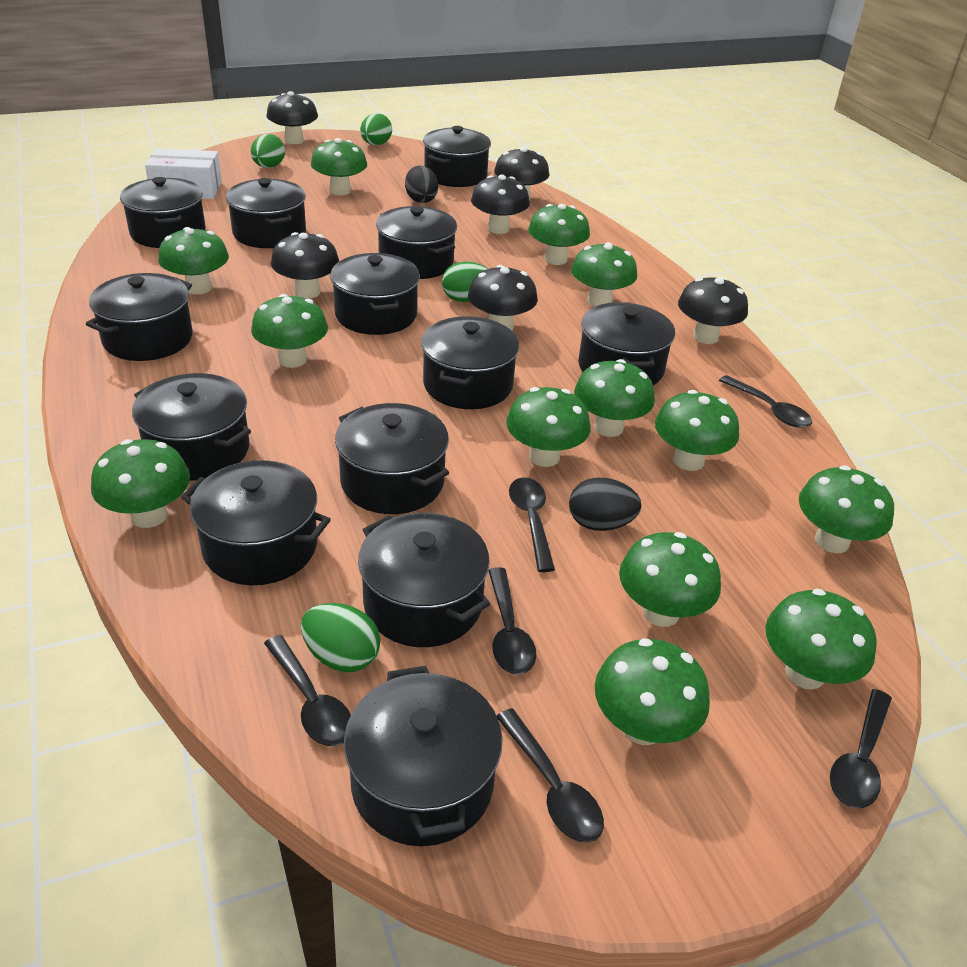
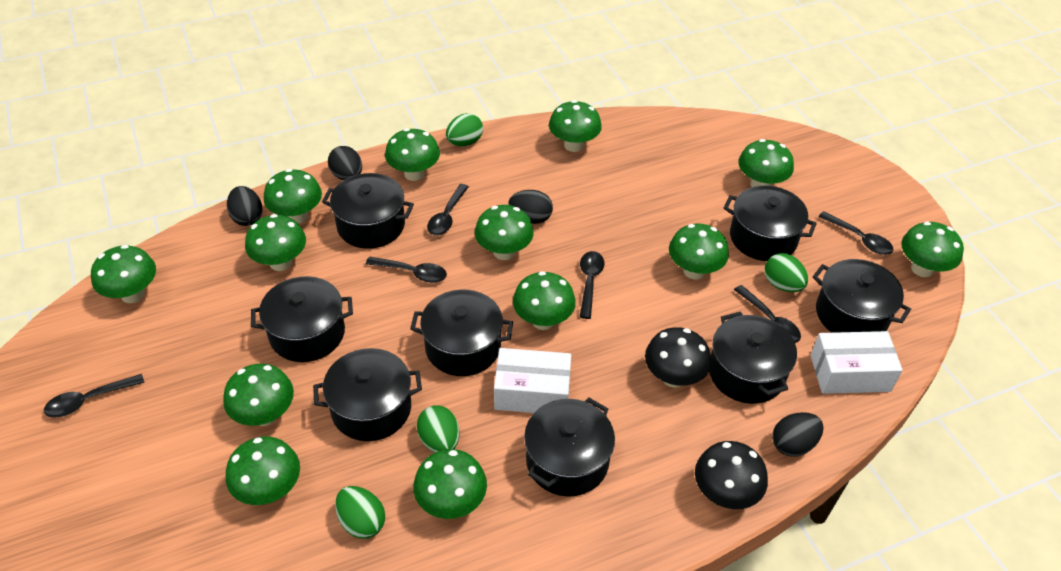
black egg: 2 -> 4
black mushroom: 6 -> 2
black pot: 13 -> 8
white box: 1 -> 2

